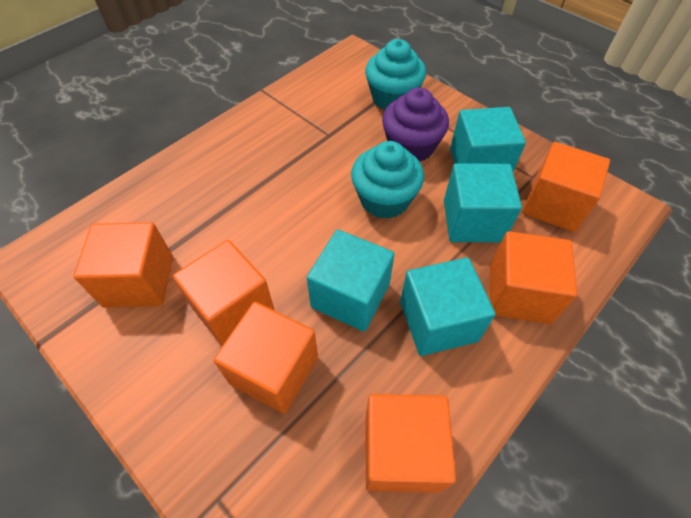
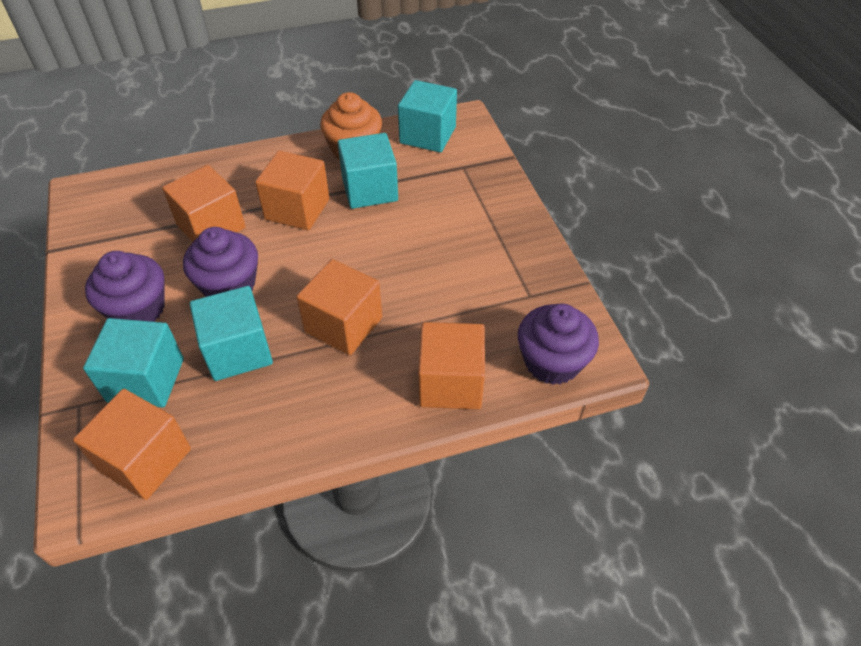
orange cube: 6 -> 5
orange cupcake: 0 -> 1
purple cupcake: 1 -> 3
turquoise cupcake: 2 -> 0

